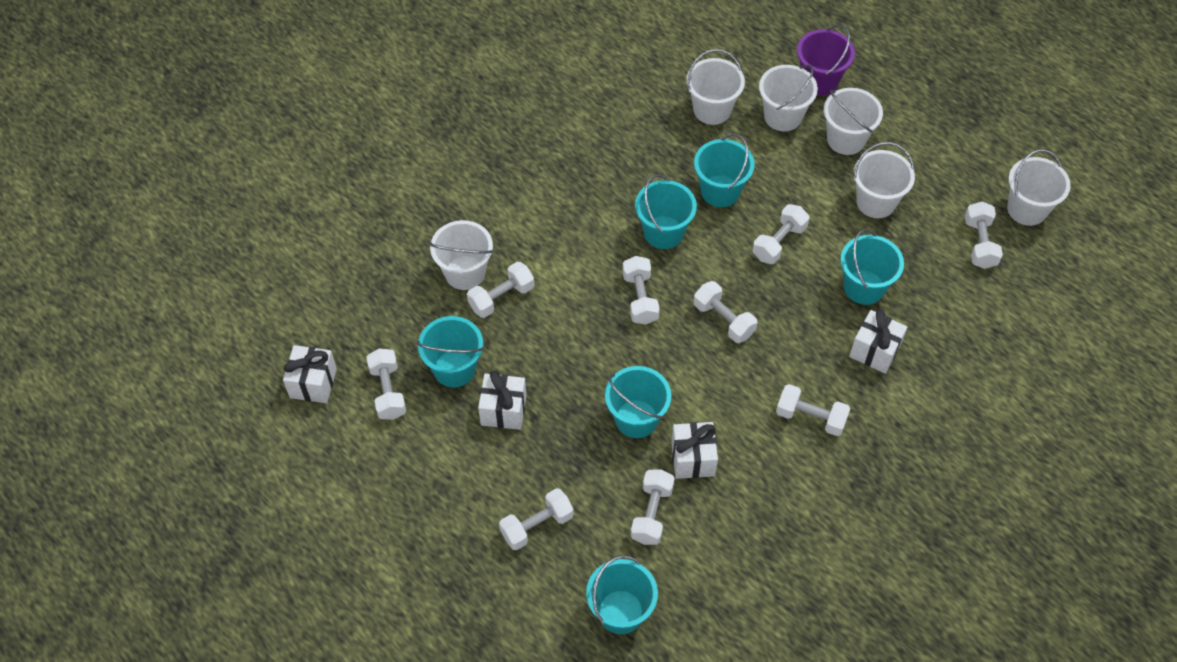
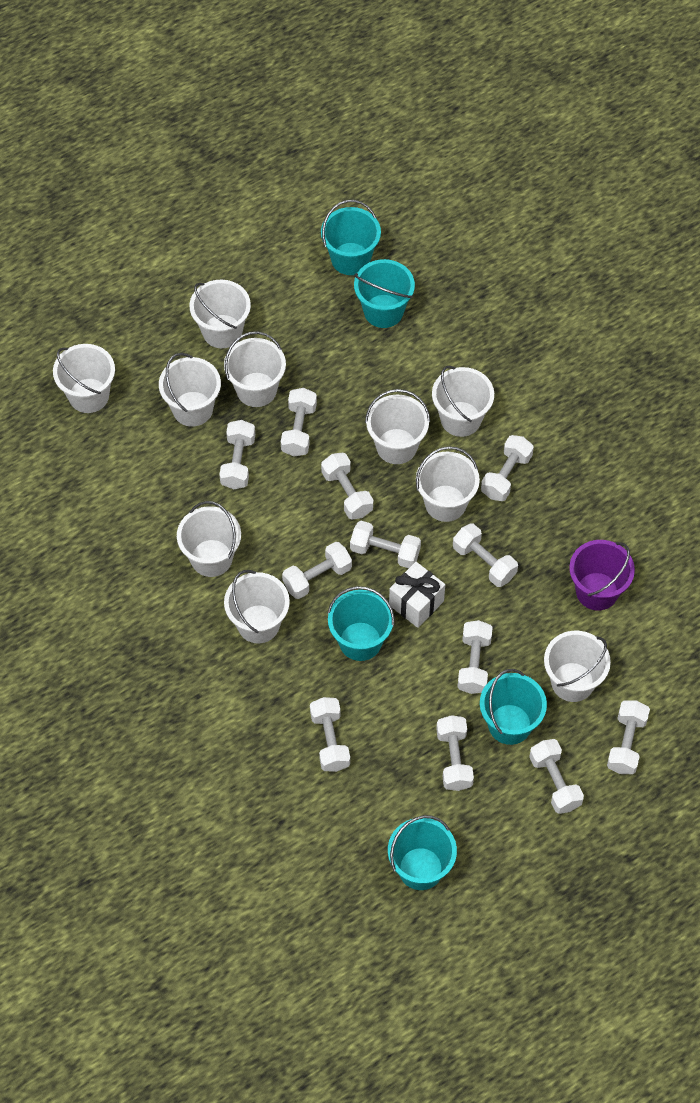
turquoise bucket: 6 -> 5
white bucket: 6 -> 10
white dumbbell: 9 -> 12
white gift: 4 -> 1

